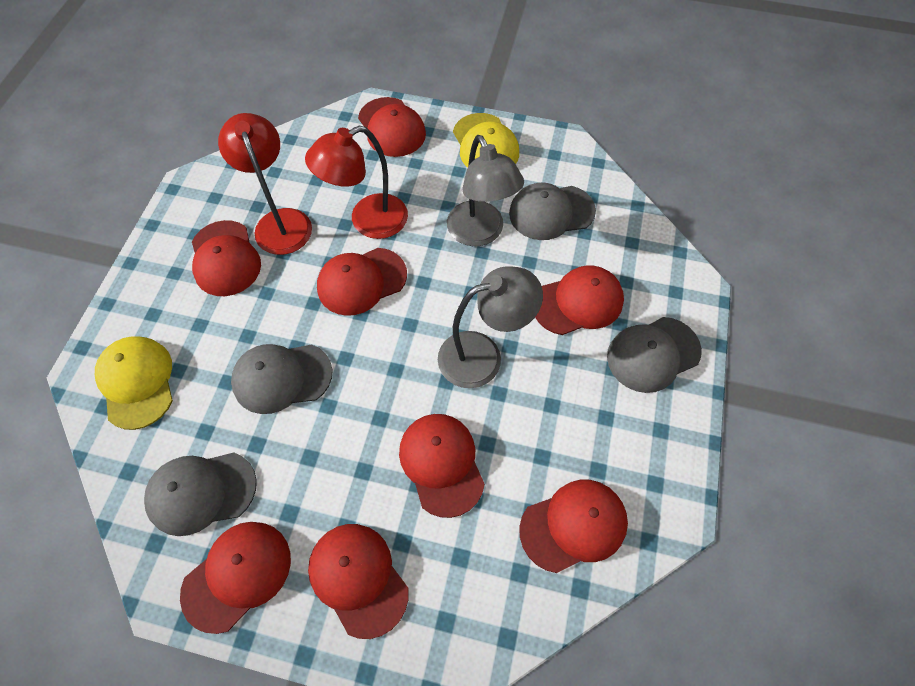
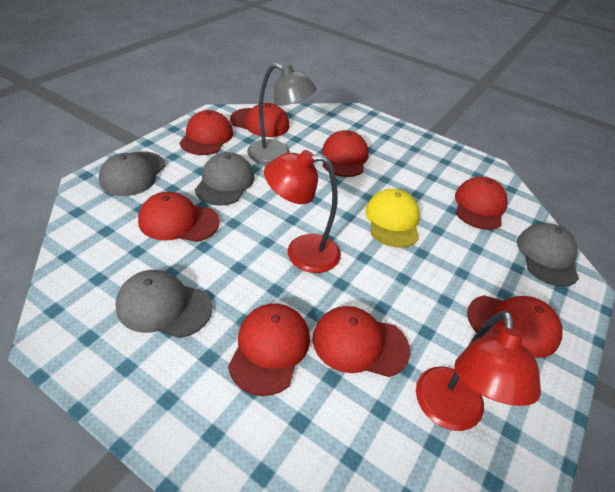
grey lamp: 2 -> 1
yellow cap: 2 -> 1

